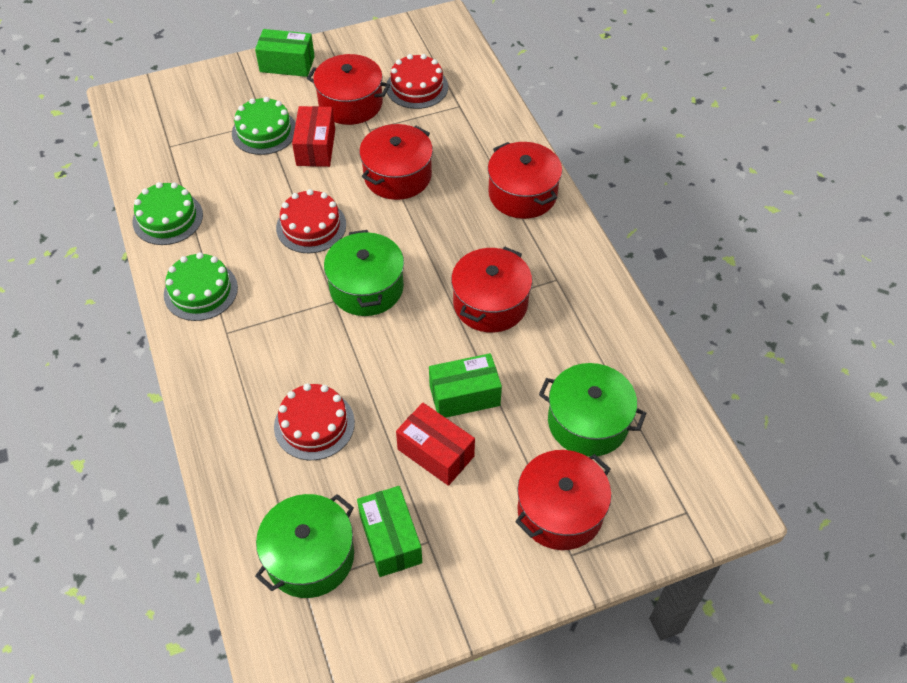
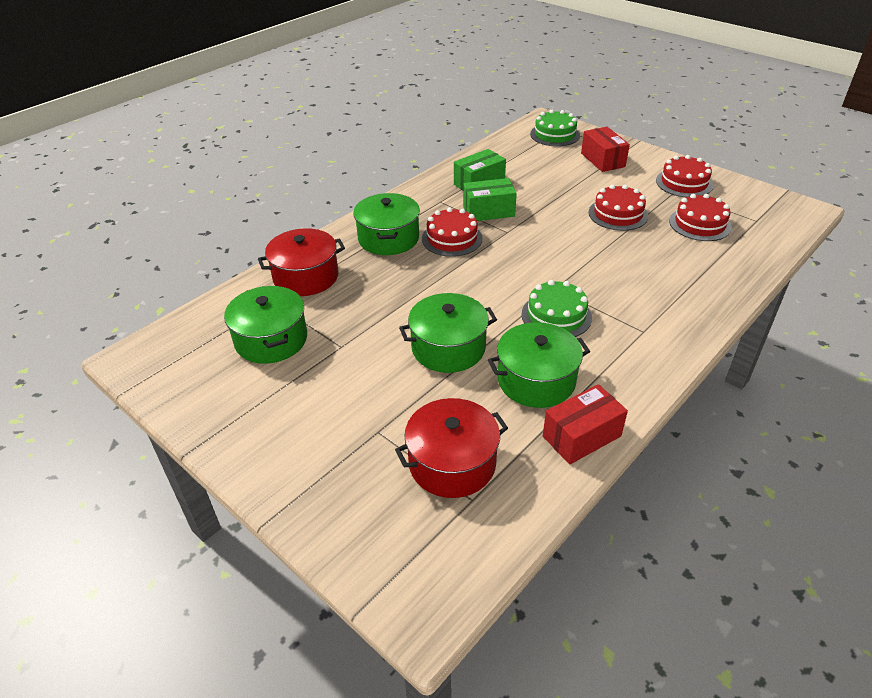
green box: 3 -> 2
green cake: 3 -> 2
green pot: 3 -> 4
red cake: 3 -> 4
red pot: 5 -> 2

